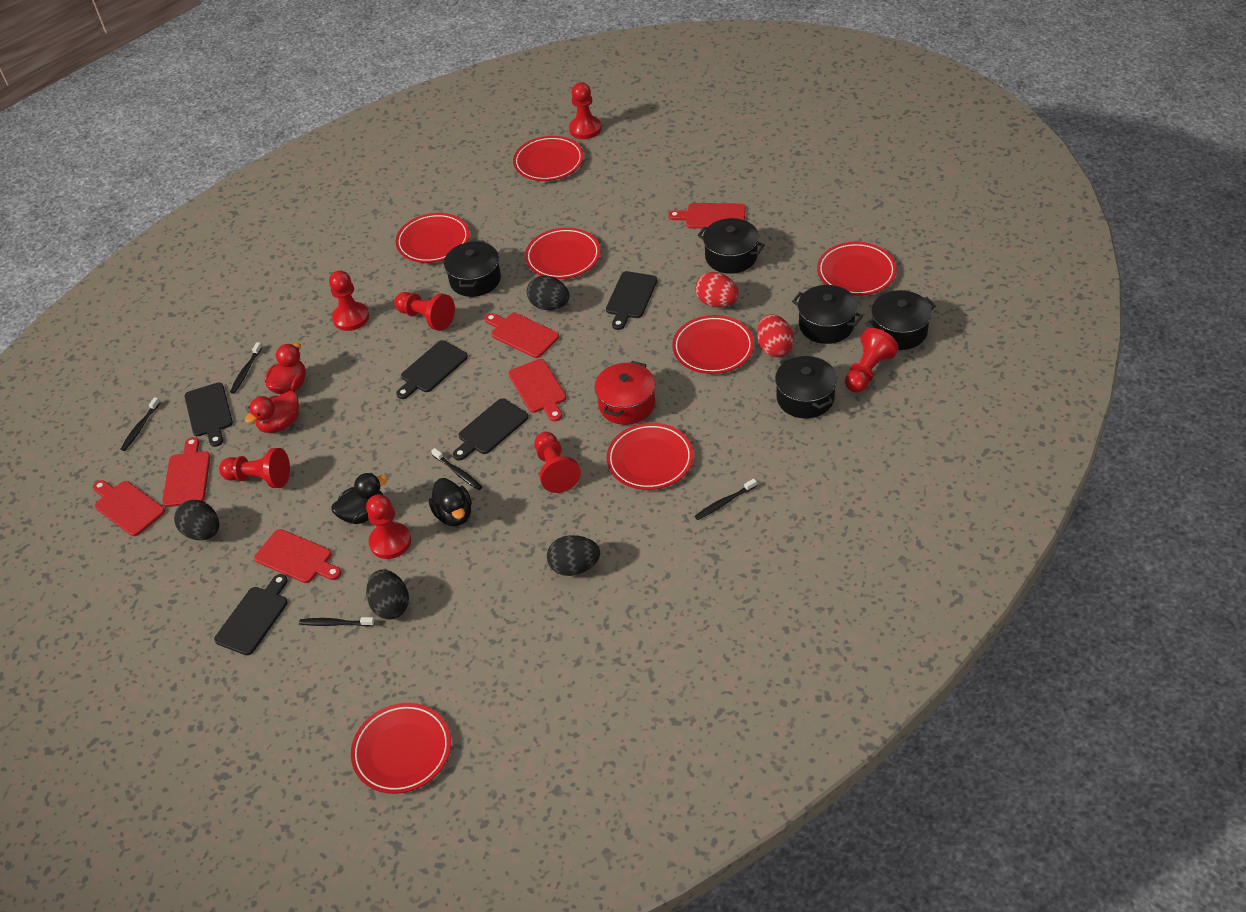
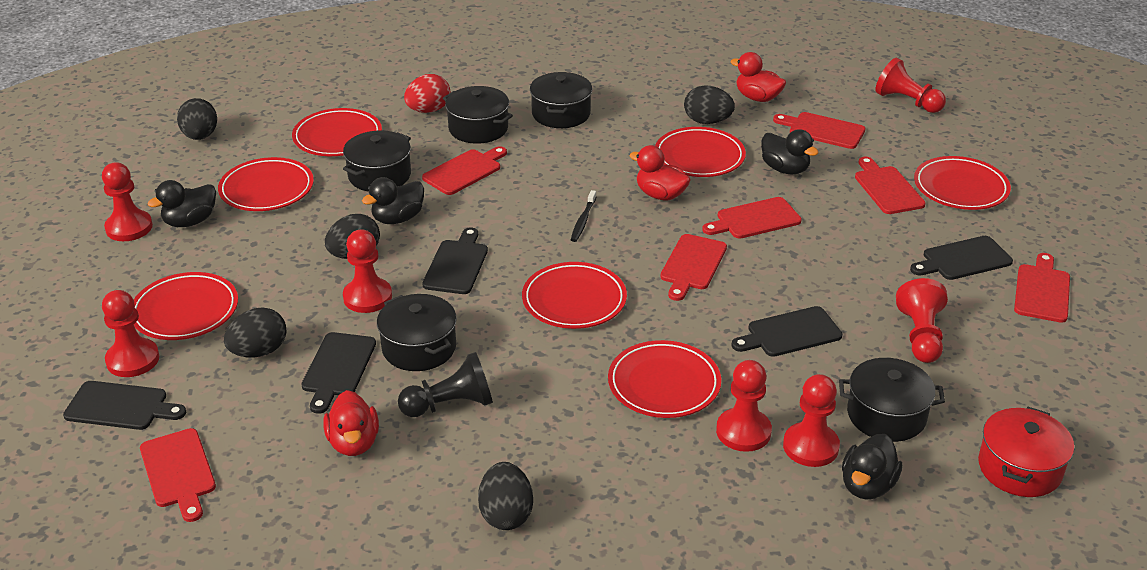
black duck: 2 -> 4
black egg: 4 -> 5
black pawn: 0 -> 1
black toothbrush: 5 -> 1
red cutting board: 6 -> 7
red duck: 2 -> 3
red egg: 2 -> 1

